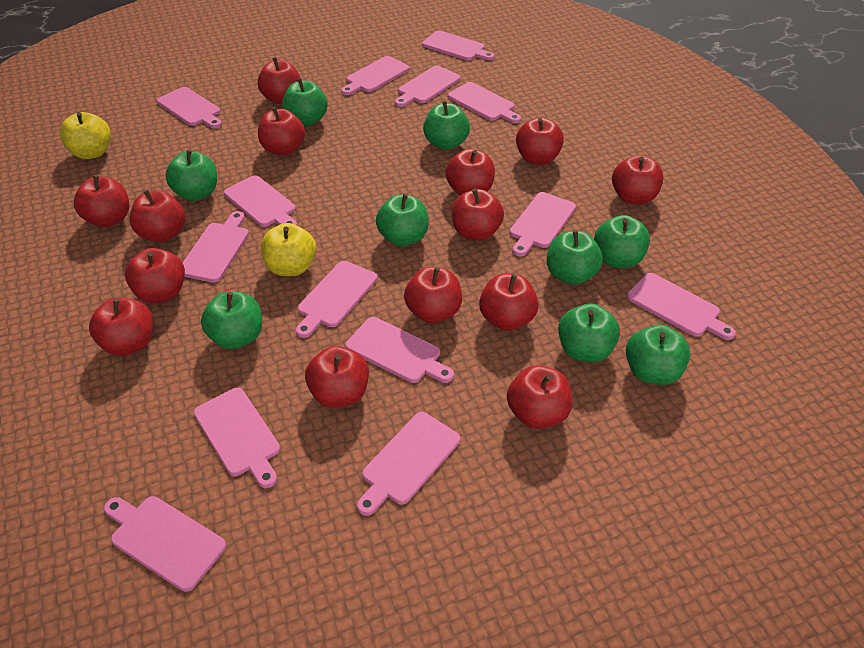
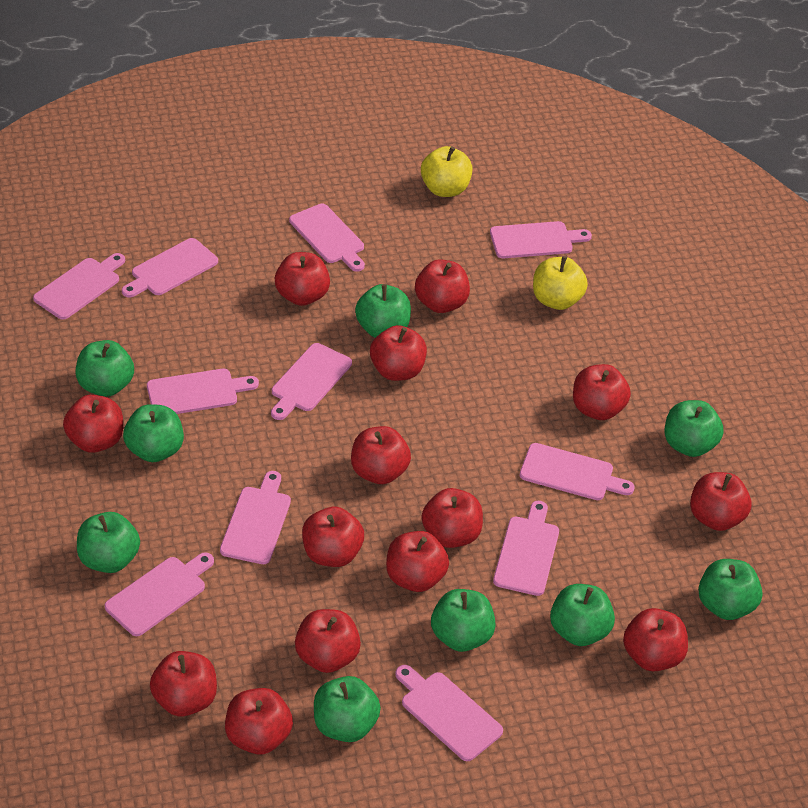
pink cutting board: 14 -> 11

